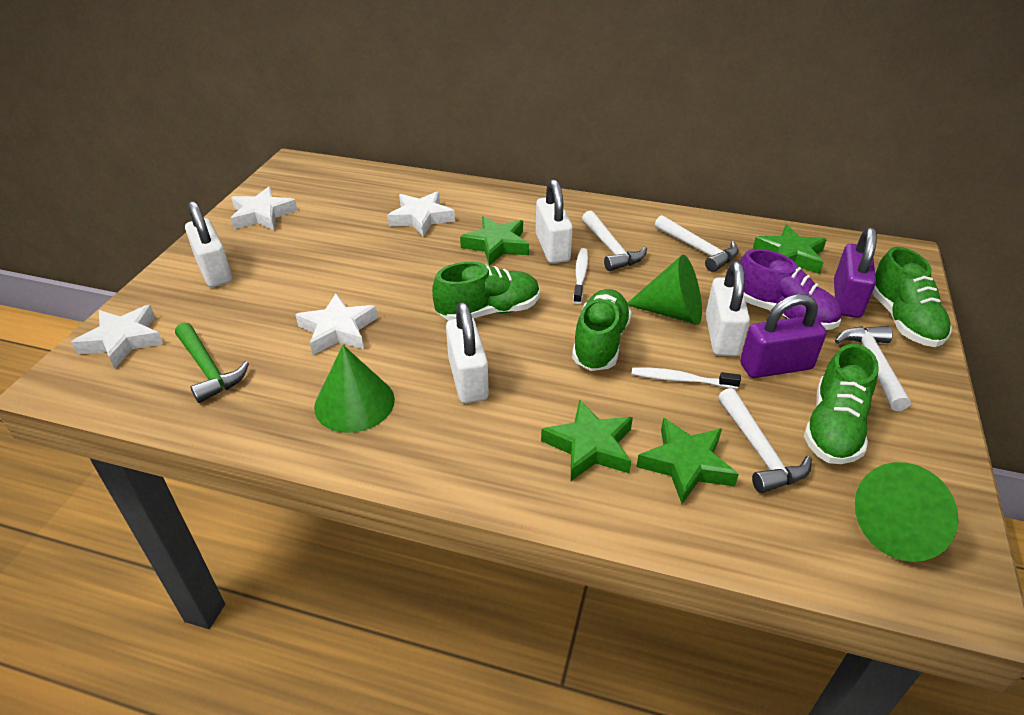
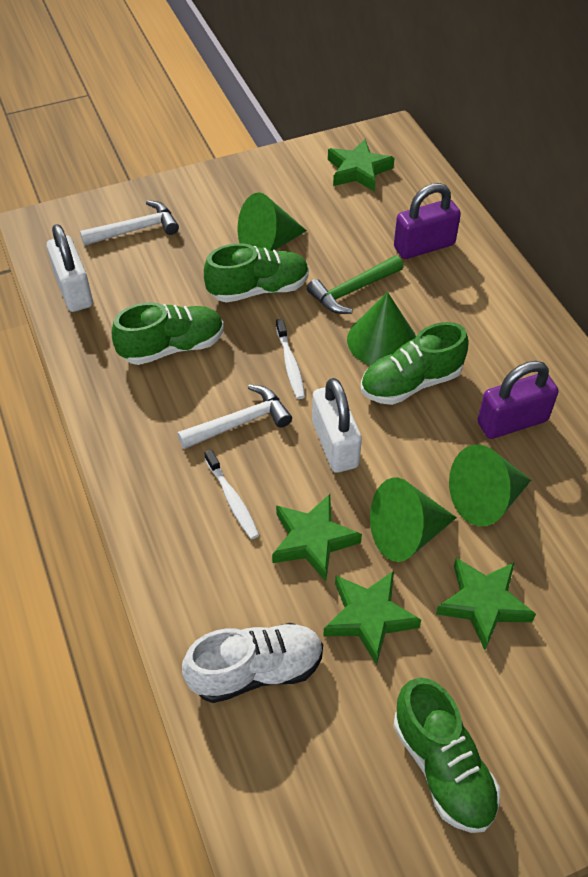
green cone: 3 -> 4
purple shoe: 1 -> 0
white hammer: 4 -> 2
white padlock: 4 -> 2
white shoe: 0 -> 1
white star: 4 -> 0

